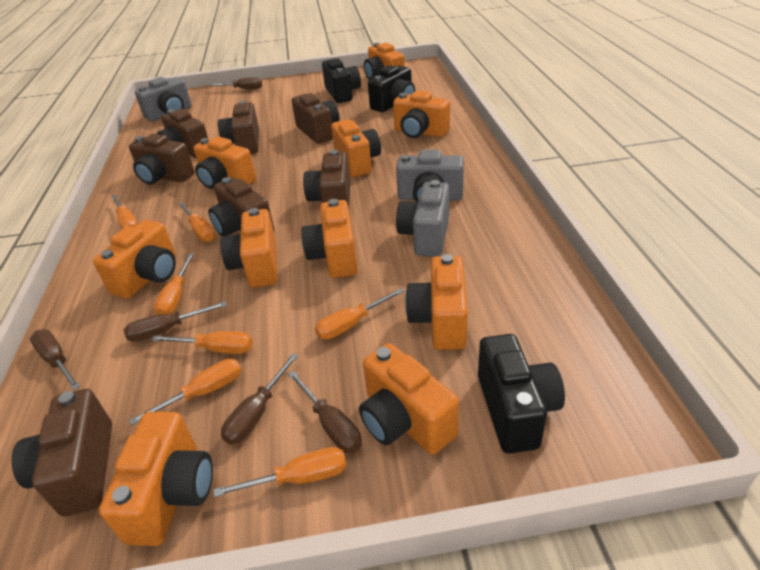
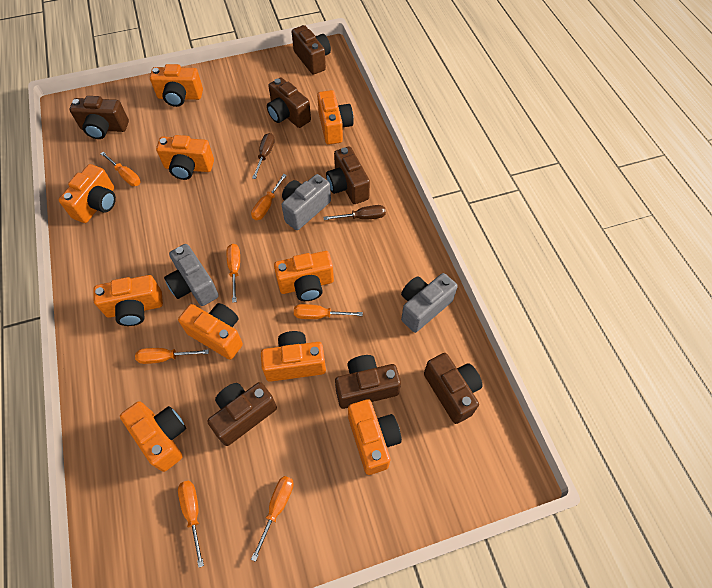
black camera: 3 -> 0
brown screwdriver: 5 -> 2

